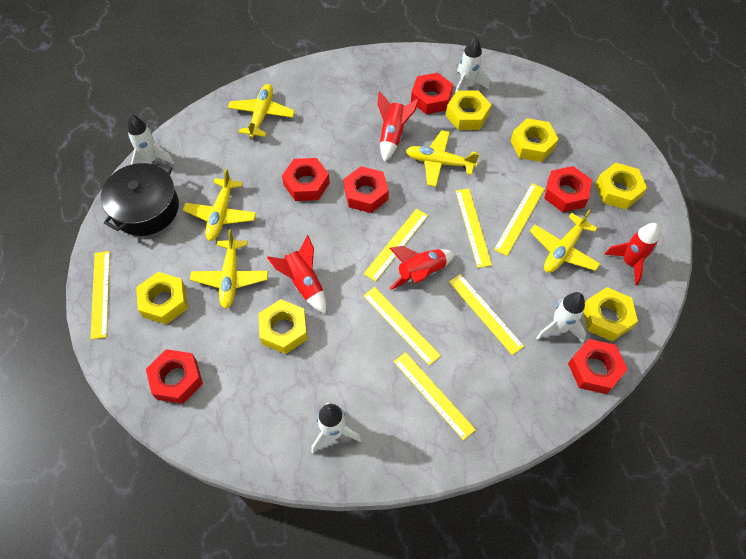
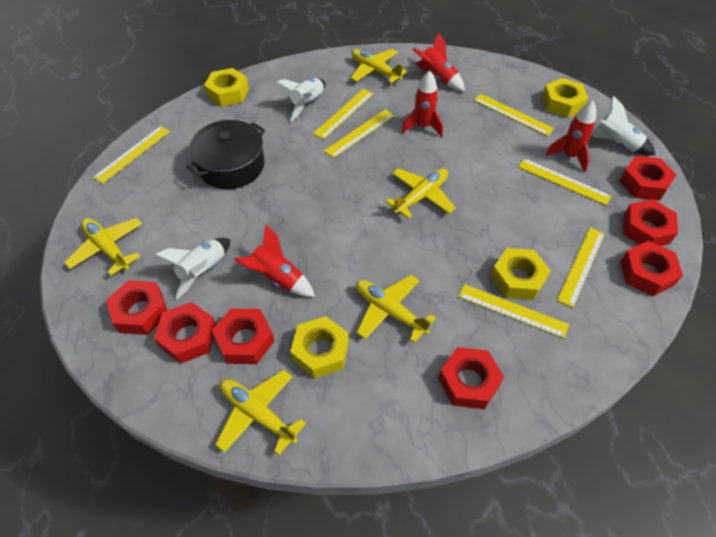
red nut: 6 -> 7
white rocket: 4 -> 3
yellow nut: 6 -> 4

